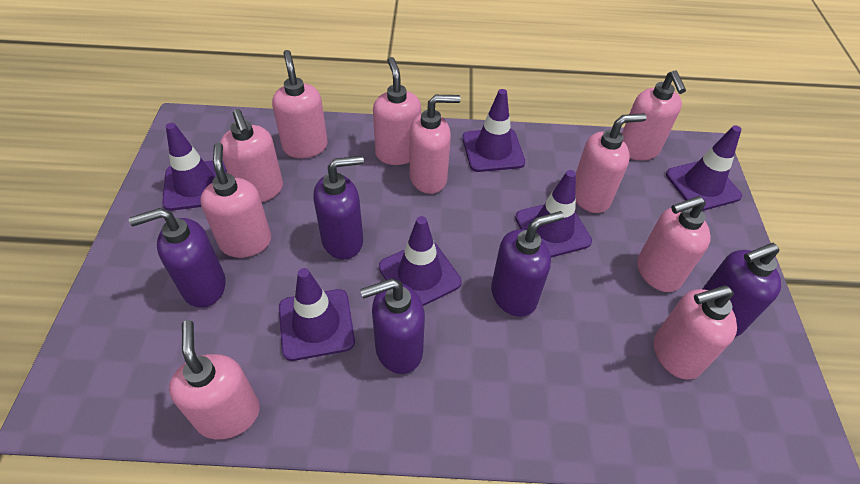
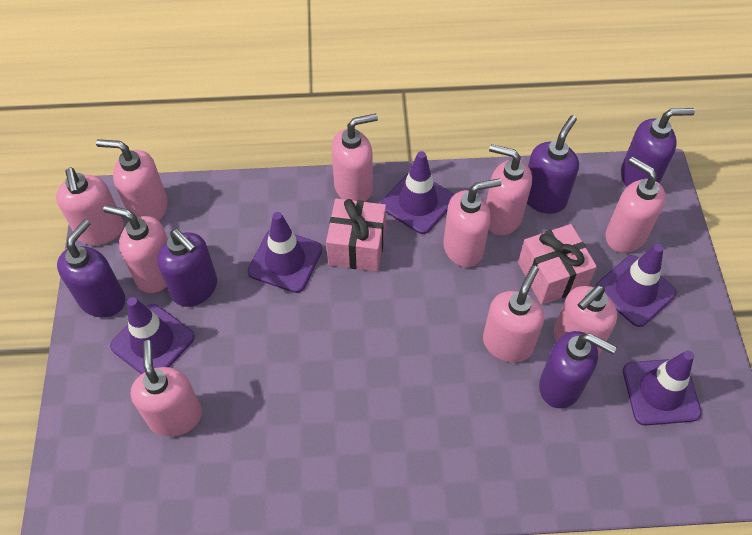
pink gift: 0 -> 2
purple traffic cone: 6 -> 5

